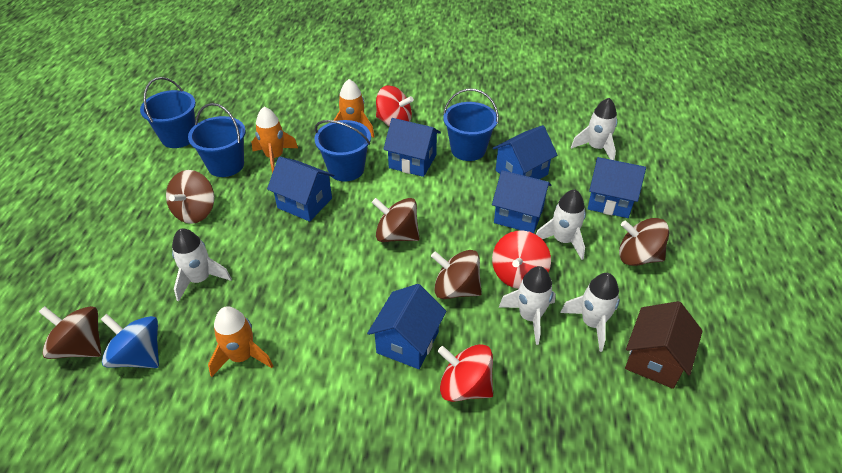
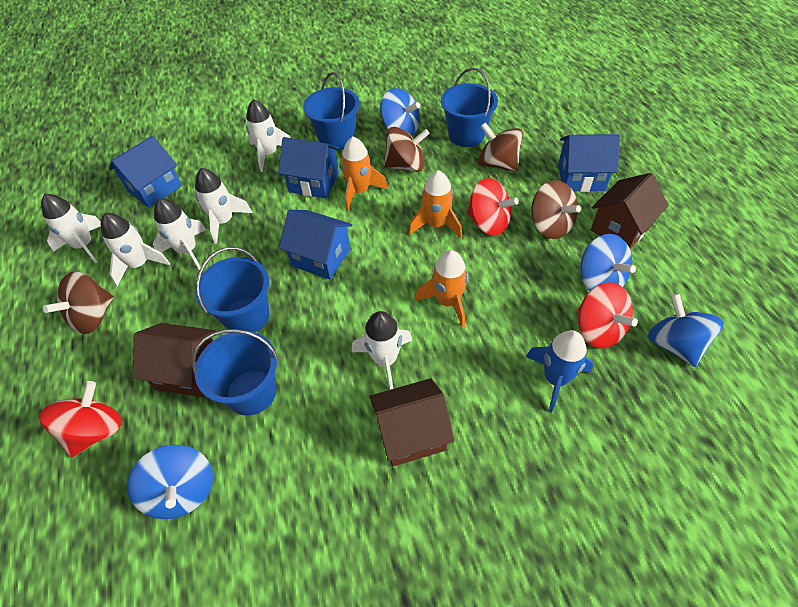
blue house: 6 -> 4
blue rocket: 0 -> 1
blue spinning top: 1 -> 4
brown house: 1 -> 3
brown spinning top: 5 -> 4
white rocket: 5 -> 6

